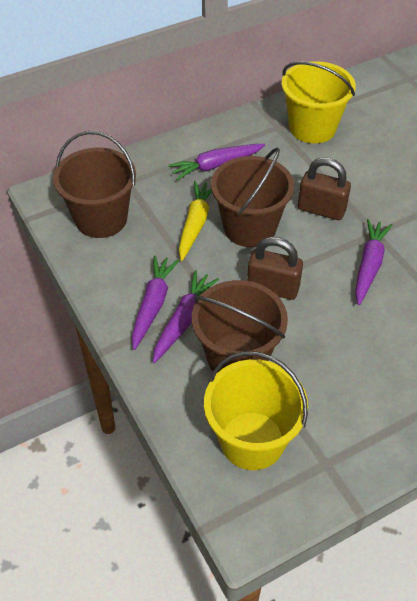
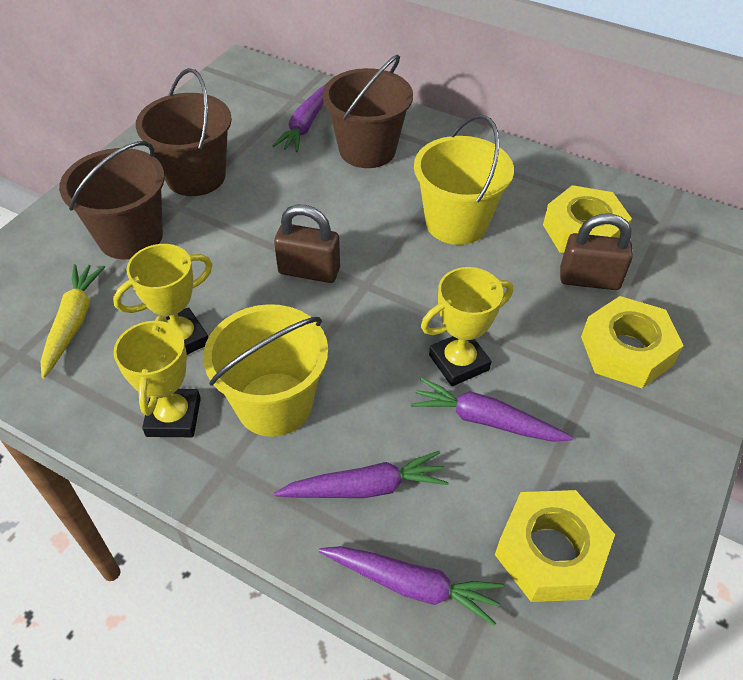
yellow nut: 0 -> 3
yellow trophy: 0 -> 3

